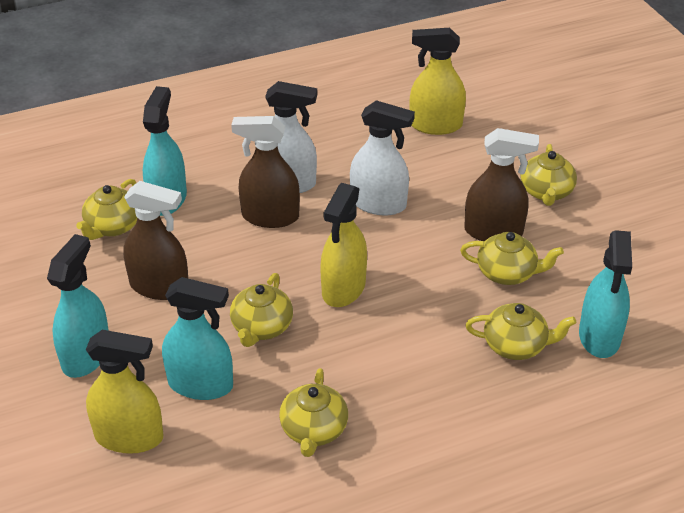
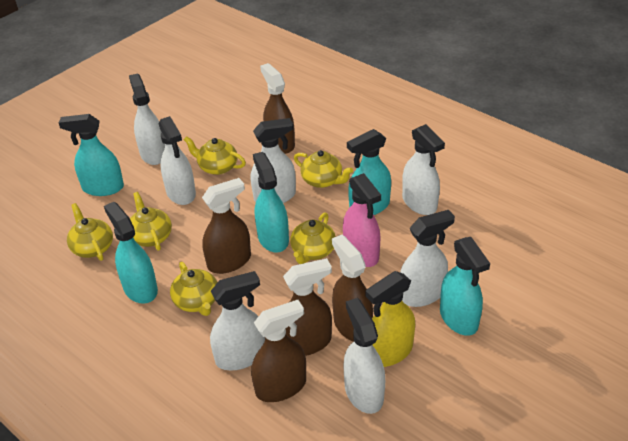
brown spray bottle: 3 -> 5
pink spray bottle: 0 -> 1
turquoise spray bottle: 4 -> 5
white spray bottle: 2 -> 7
yellow spray bottle: 3 -> 1

